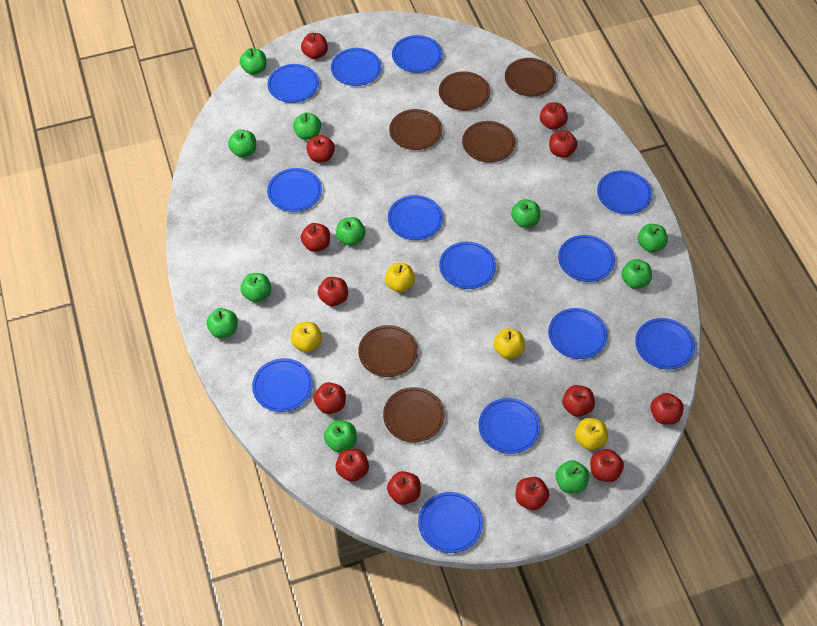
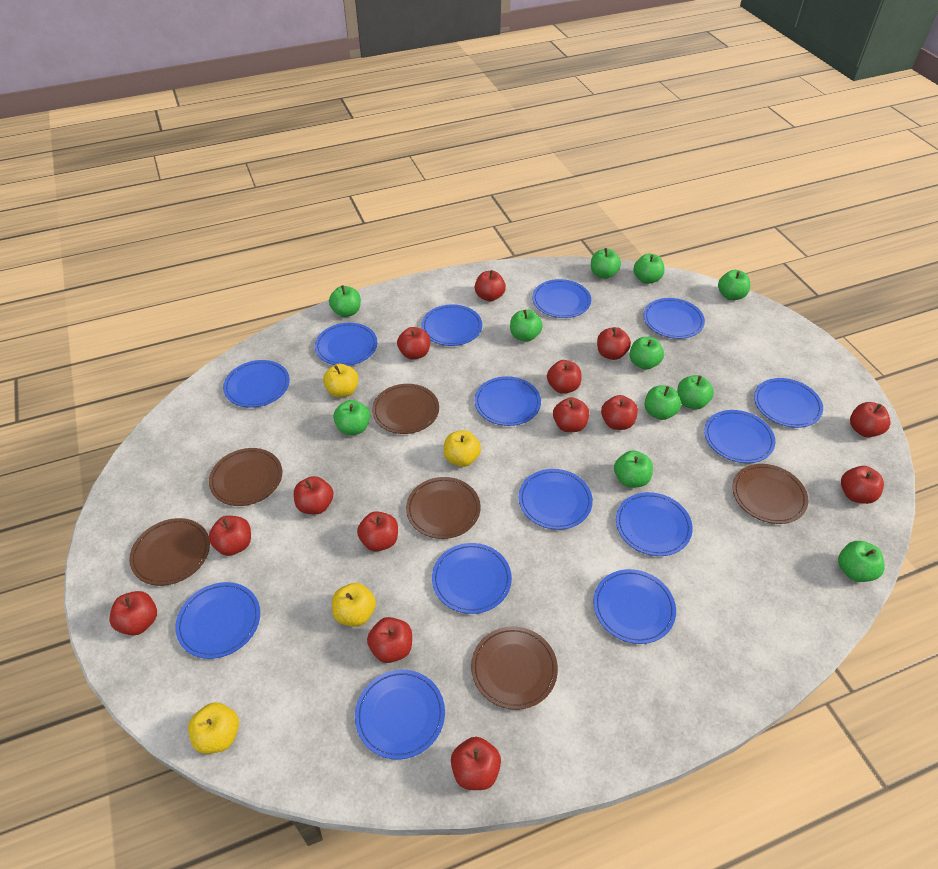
blue plate: 13 -> 14
red apple: 13 -> 14

